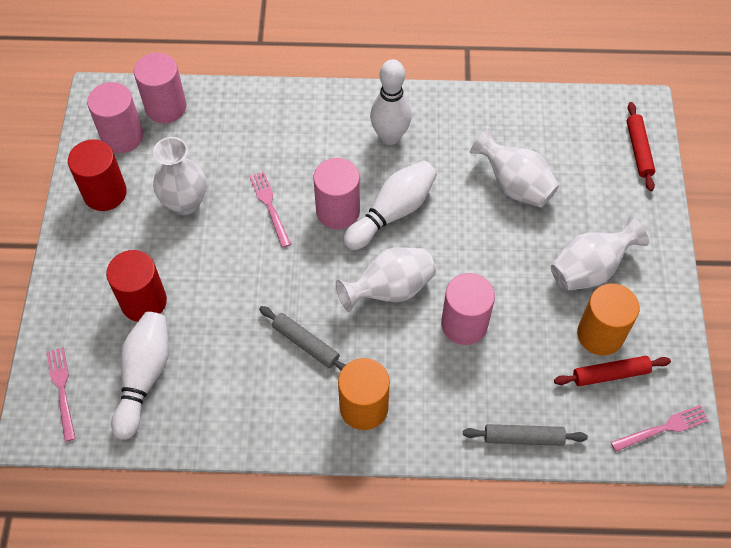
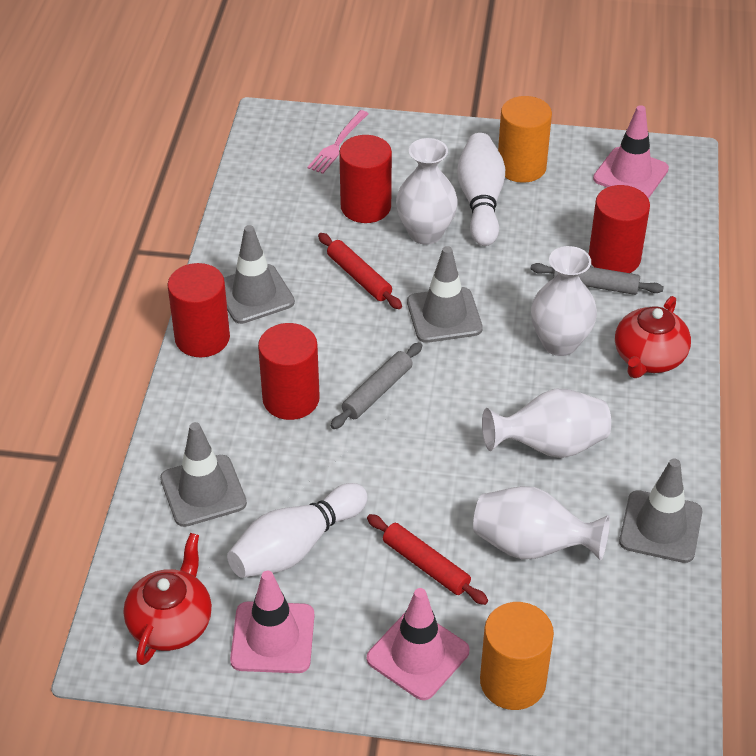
grey traffic cone: 0 -> 4
pink cylinder: 4 -> 0
pink fork: 3 -> 1
pink traffic cone: 0 -> 3
red cylinder: 2 -> 4
red teapot: 0 -> 2
white bowling pin: 3 -> 2

